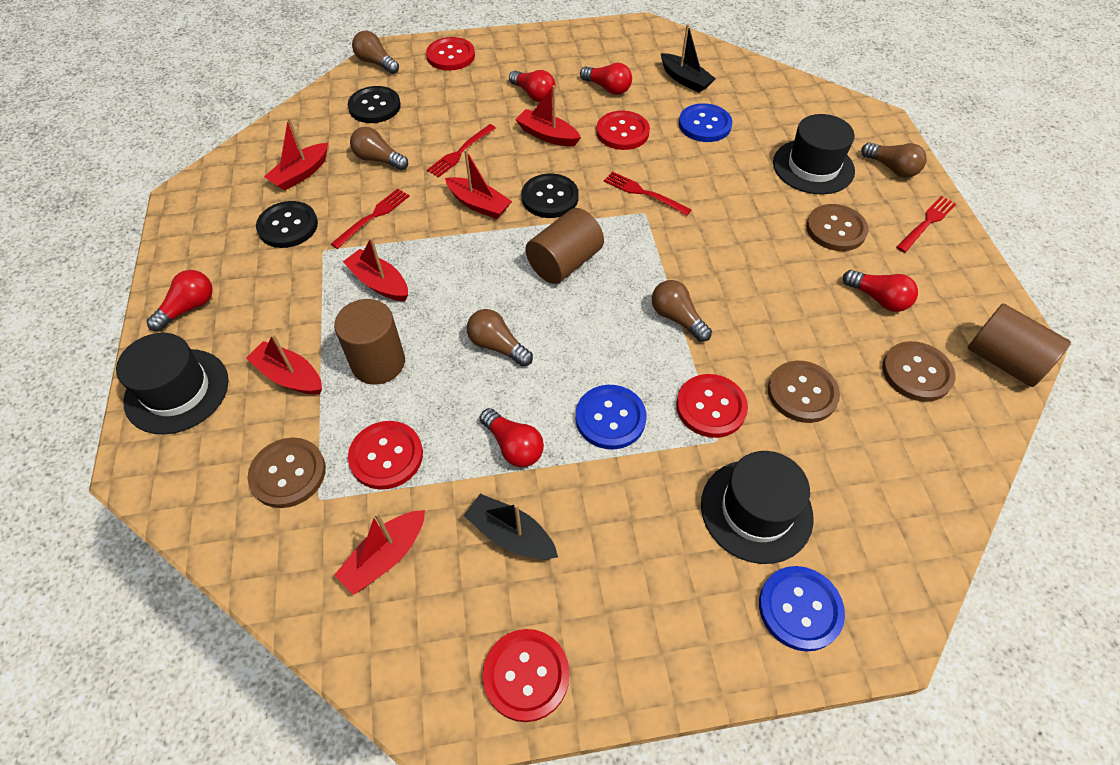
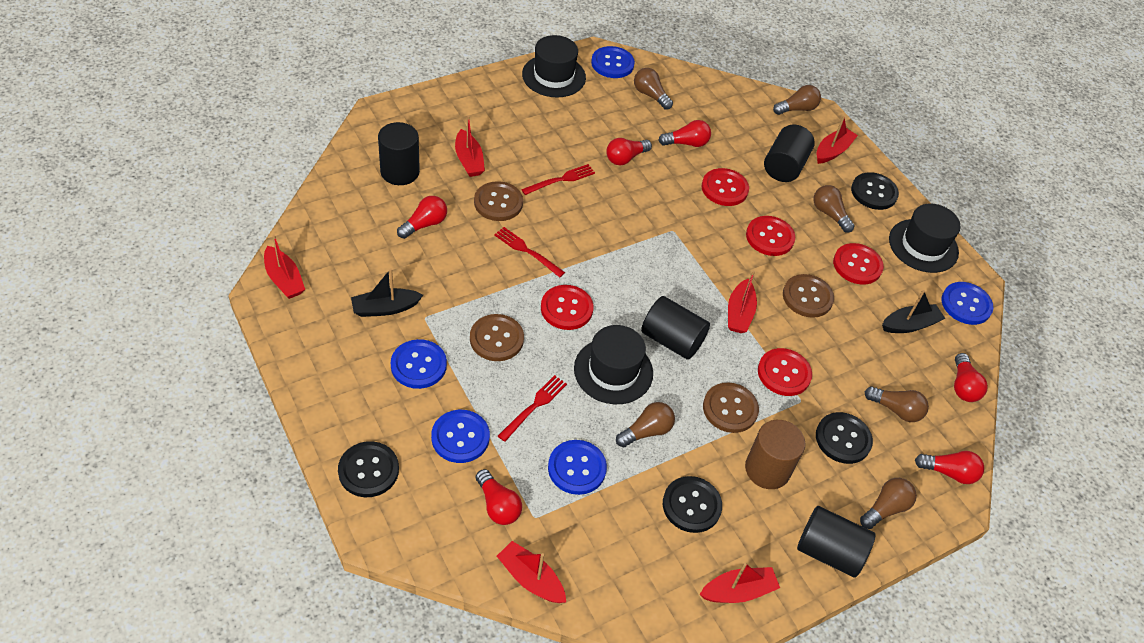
black button: 3 -> 4
black cylinder: 0 -> 4
blue button: 3 -> 5
brown cylinder: 3 -> 1
brown light bulb: 5 -> 6
red fork: 4 -> 3
red light bulb: 5 -> 6

